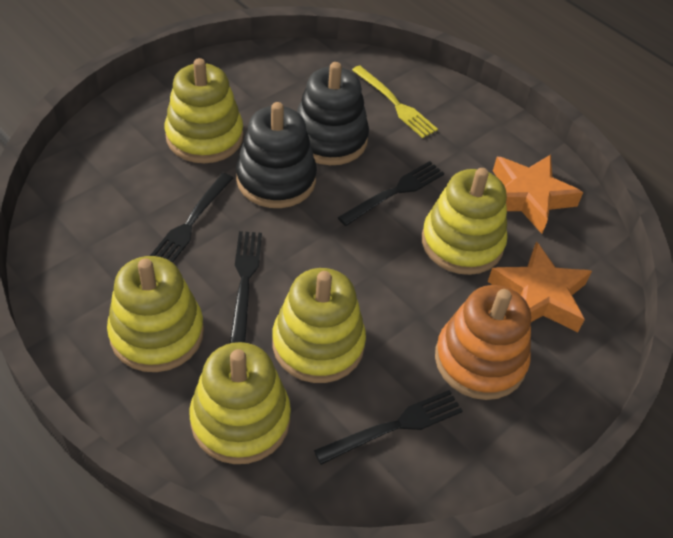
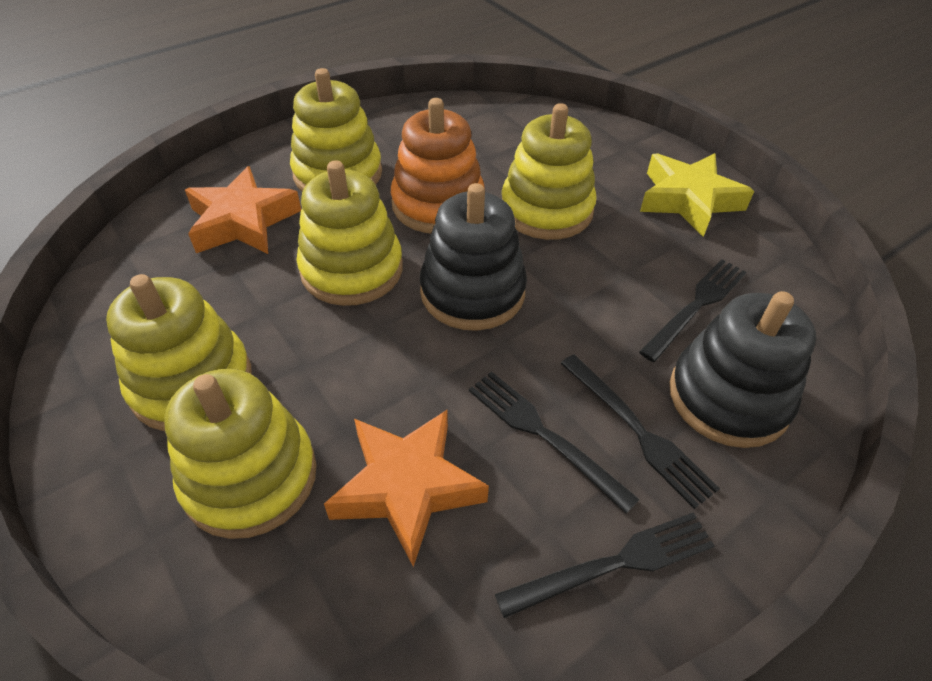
yellow fork: 1 -> 0
yellow star: 0 -> 1

